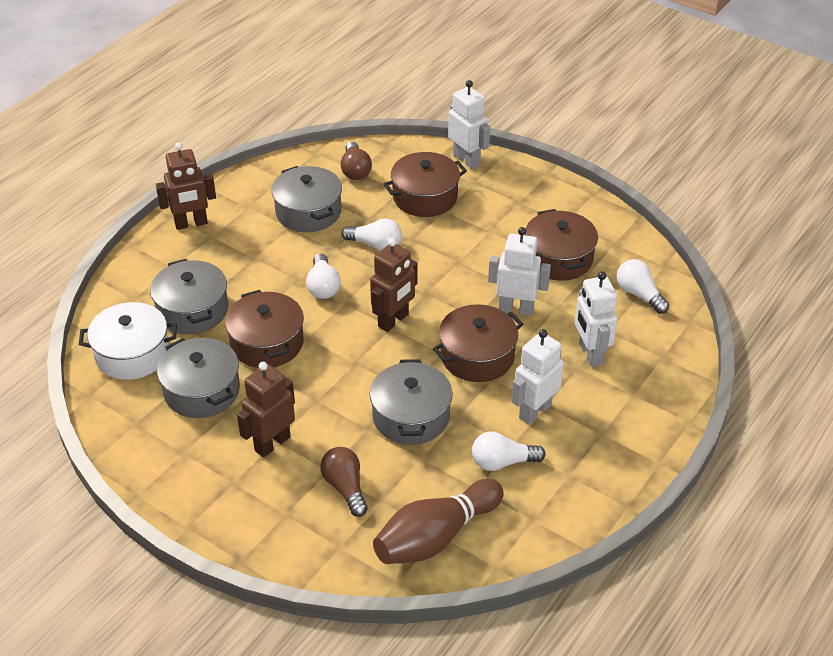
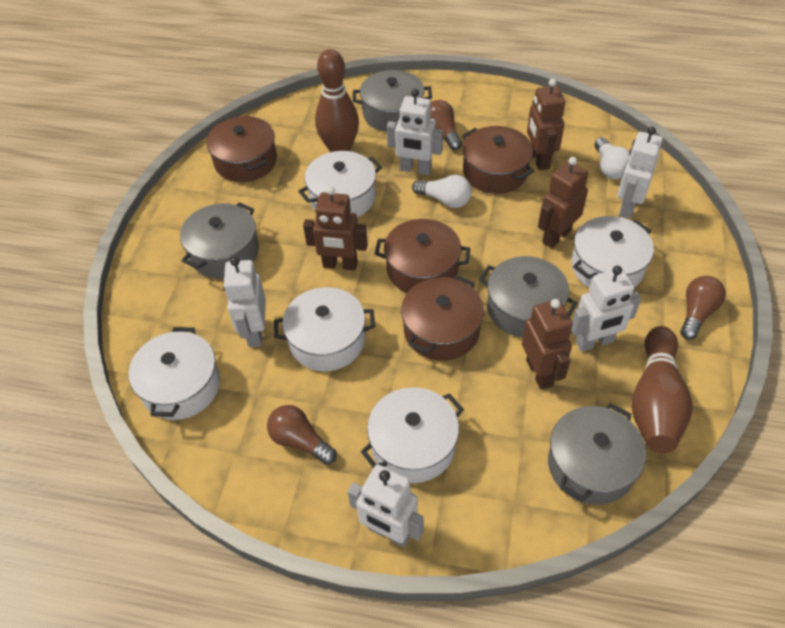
brown bowling pin: 1 -> 2
brown light bulb: 2 -> 3
brown robot: 3 -> 4
white light bulb: 4 -> 2
white pot: 1 -> 5
white robot: 4 -> 5

